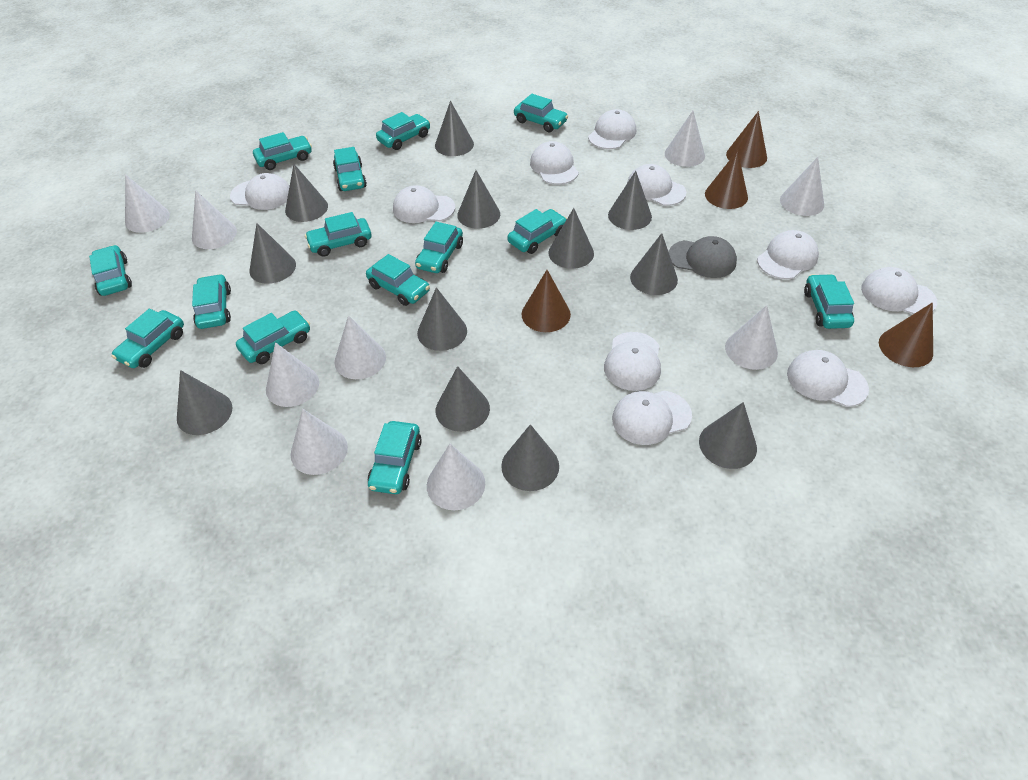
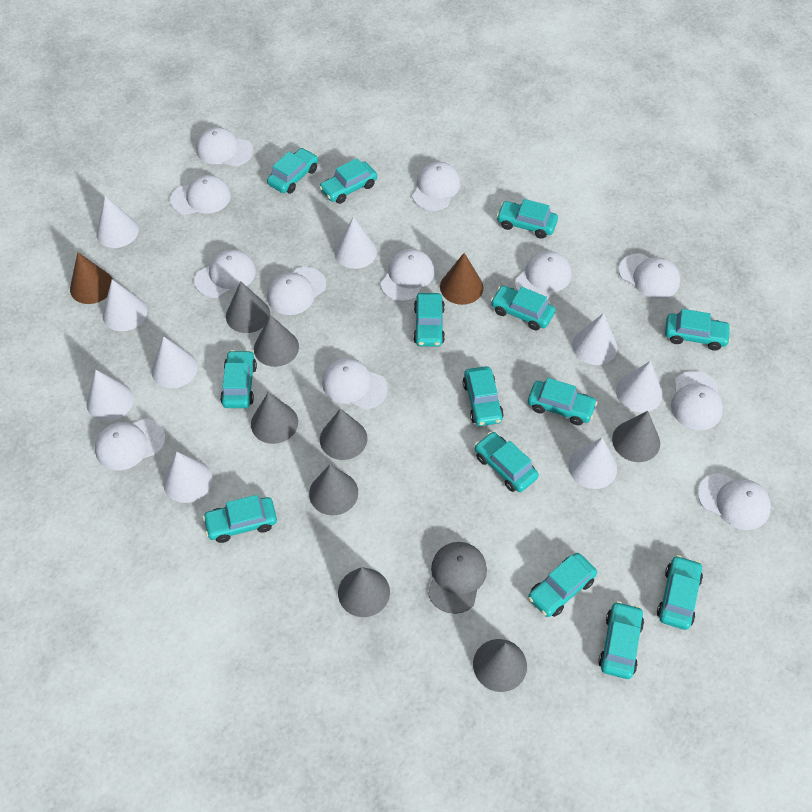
brown cone: 4 -> 2
grey cone: 12 -> 8
white cap: 10 -> 12

